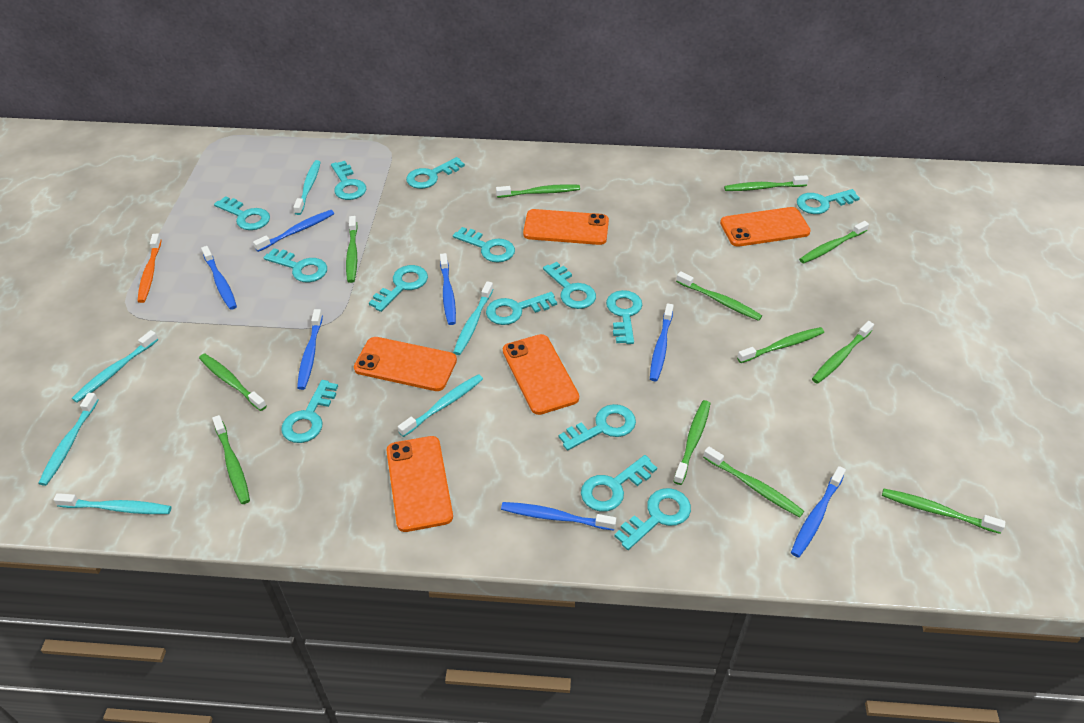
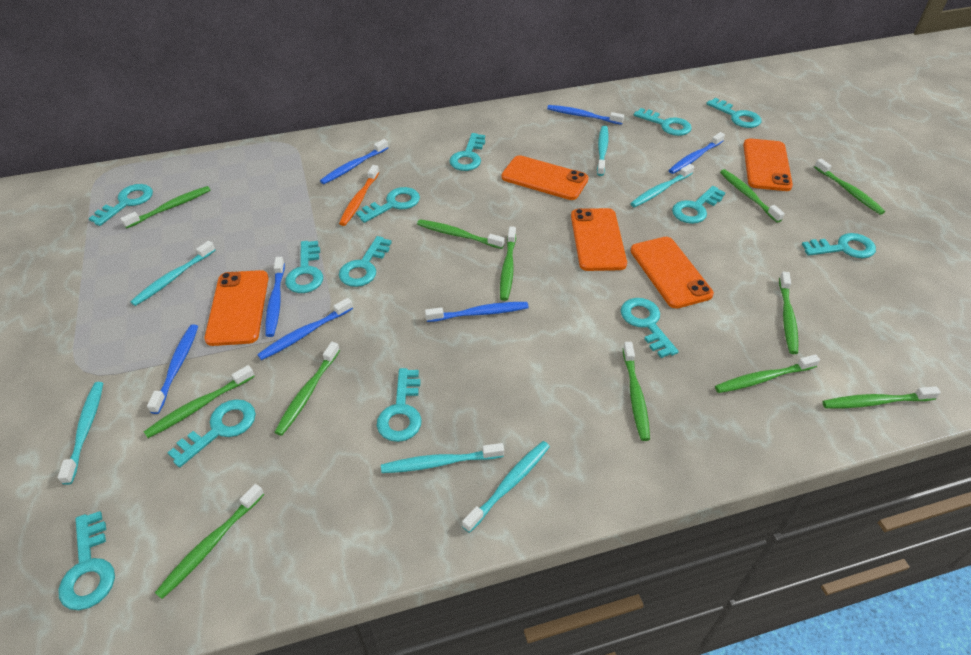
turquoise key: 14 -> 13

